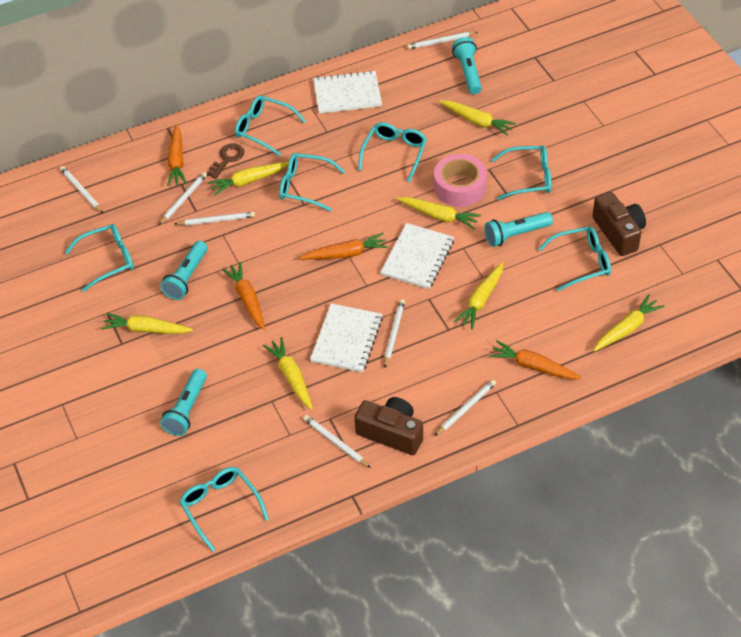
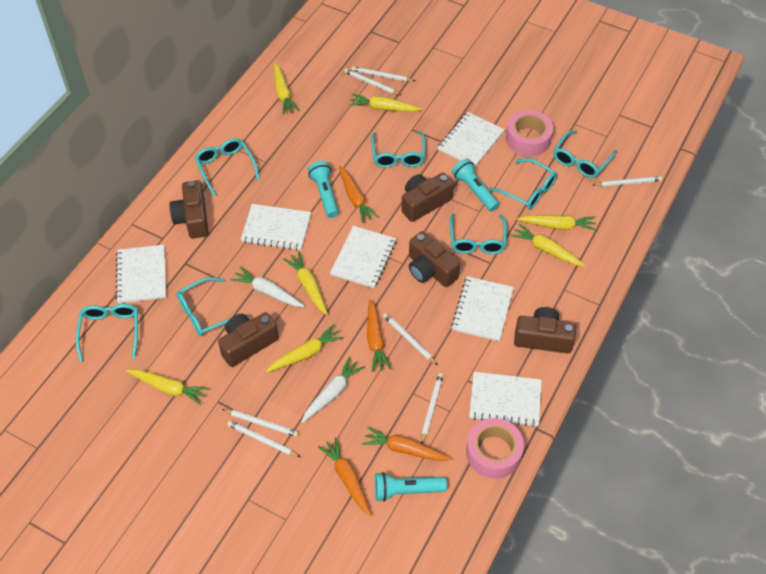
brown camera: 2 -> 5
brown key: 1 -> 0
pink tape: 1 -> 2
turquoise flashlight: 4 -> 3
white carrot: 0 -> 2
white notebook: 3 -> 6

